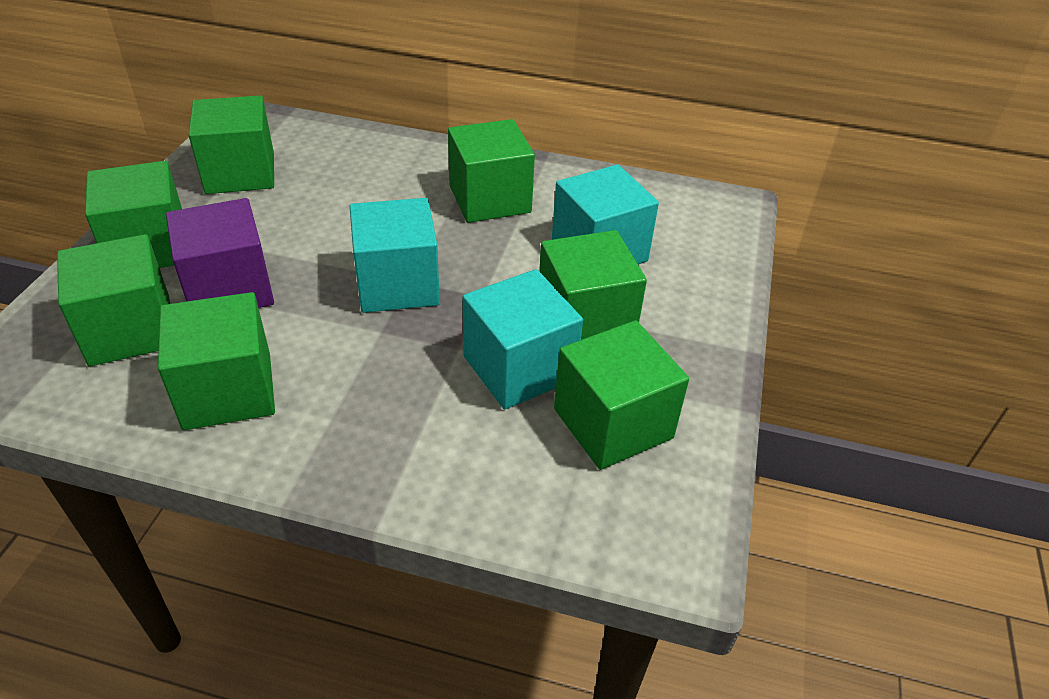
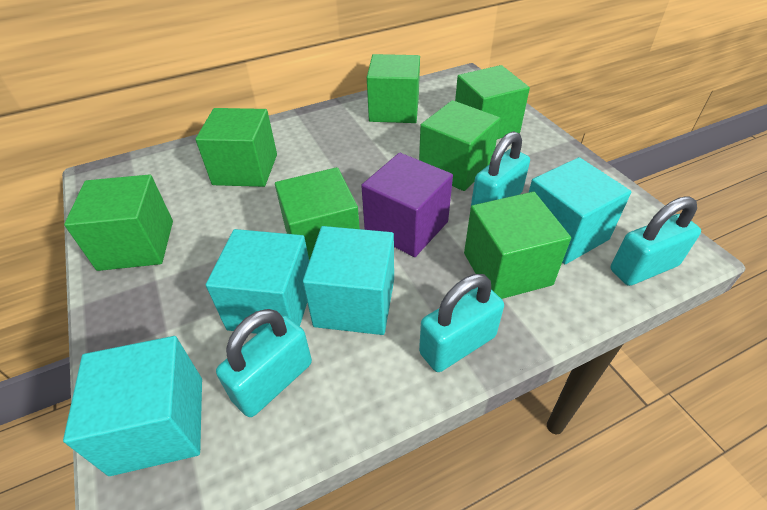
turquoise cube: 3 -> 4
turquoise padlock: 0 -> 4

